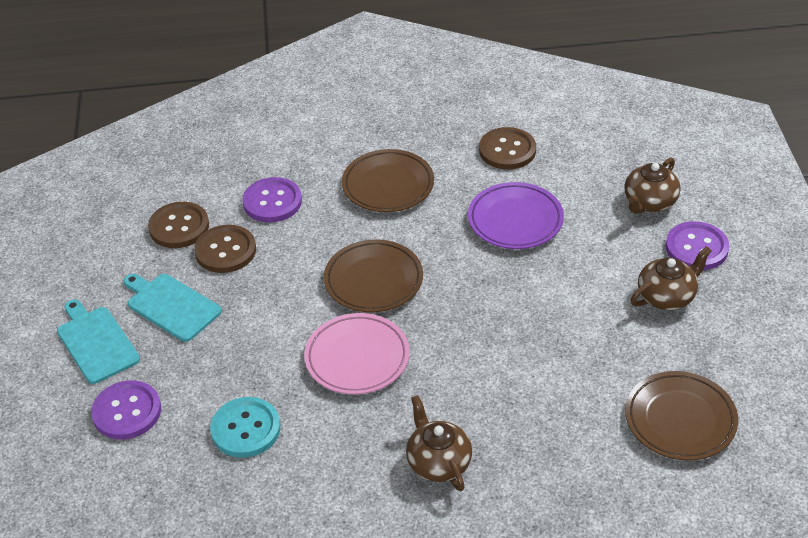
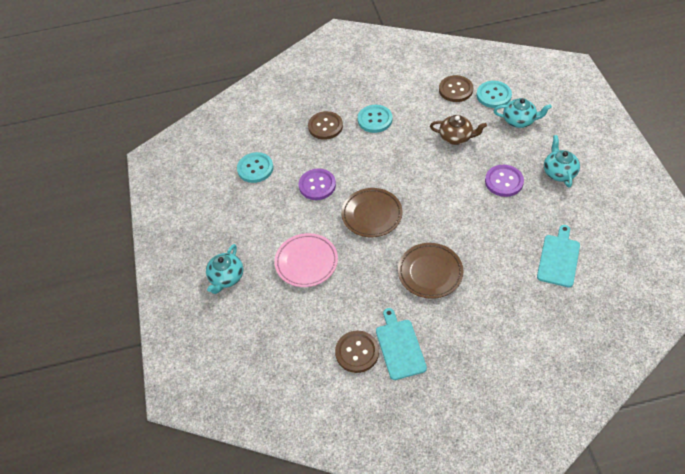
brown plate: 3 -> 2
brown teapot: 3 -> 1
purple button: 3 -> 2
purple plate: 1 -> 0
turquoise button: 1 -> 3
turquoise teapot: 0 -> 3

